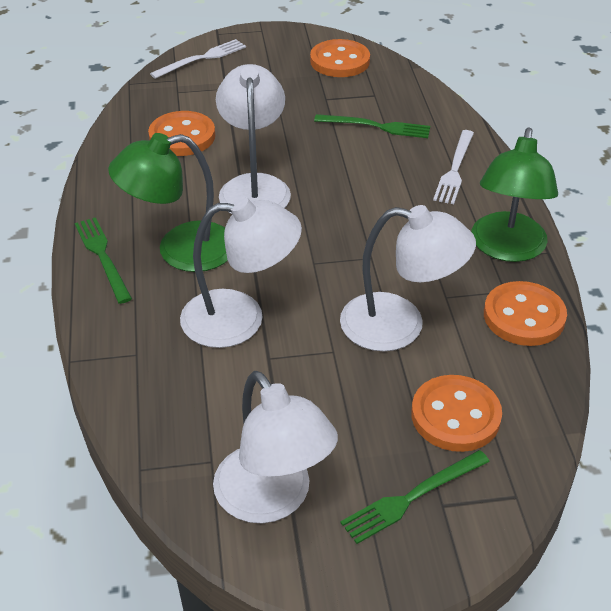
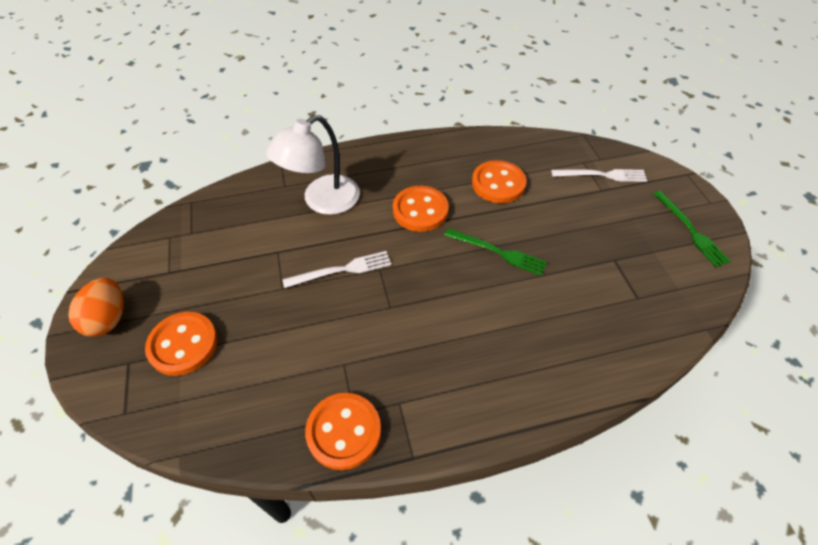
green fork: 3 -> 2
green lamp: 2 -> 0
orange egg: 0 -> 1
white lamp: 4 -> 1

